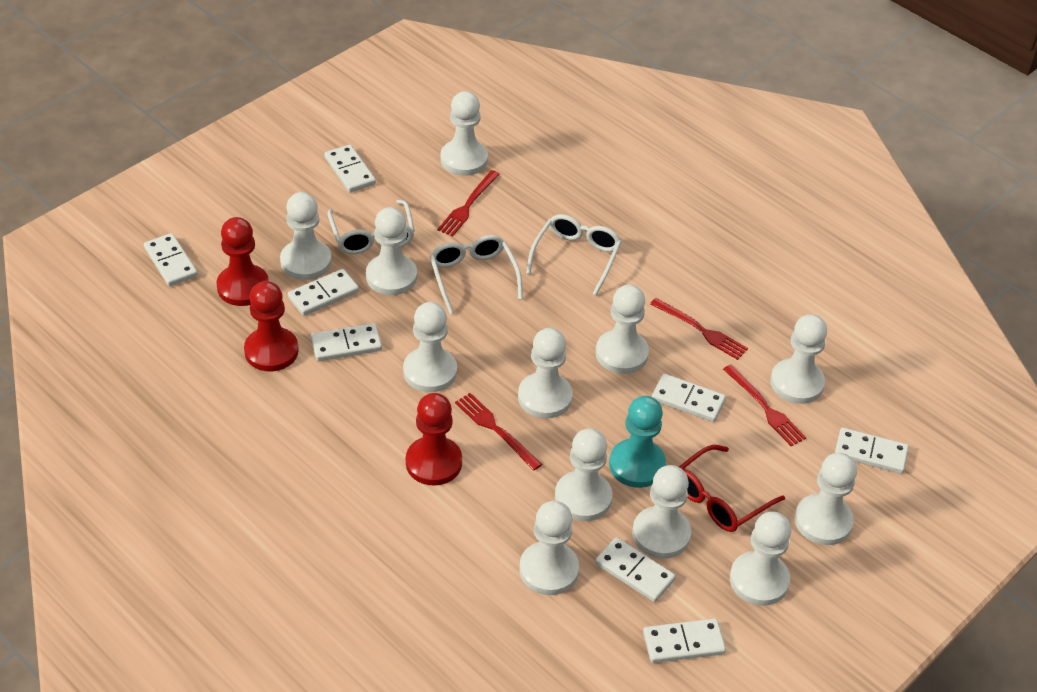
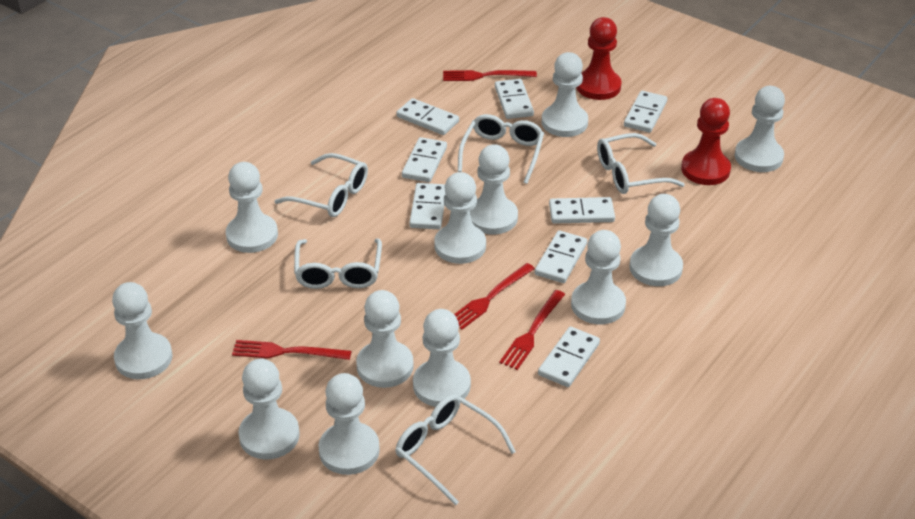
red glasses: 1 -> 0
red pawn: 3 -> 2
turquoise pawn: 1 -> 0
white glasses: 3 -> 5

